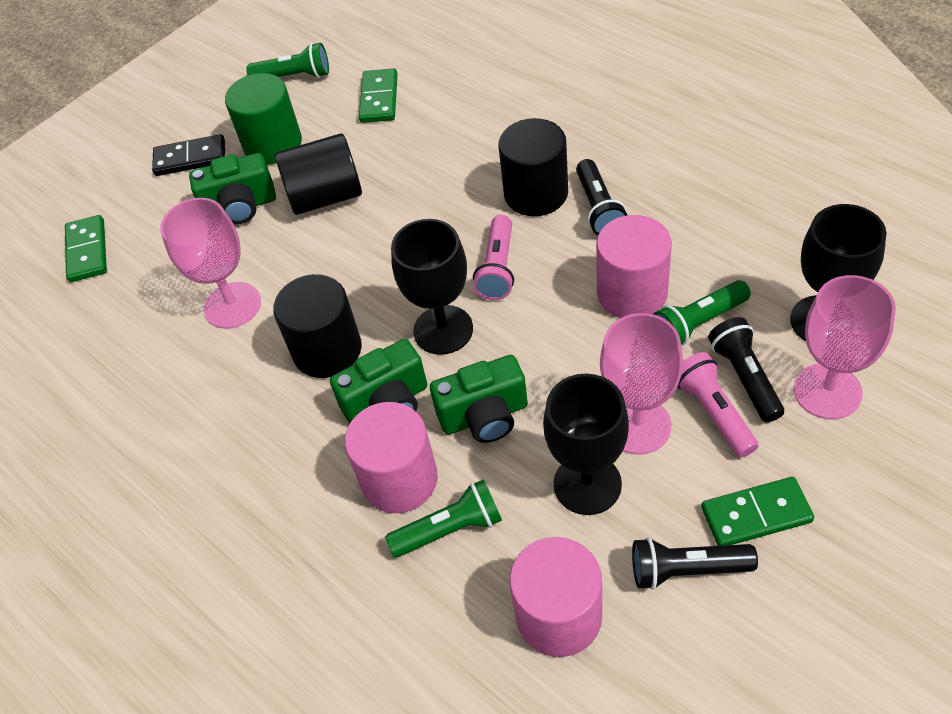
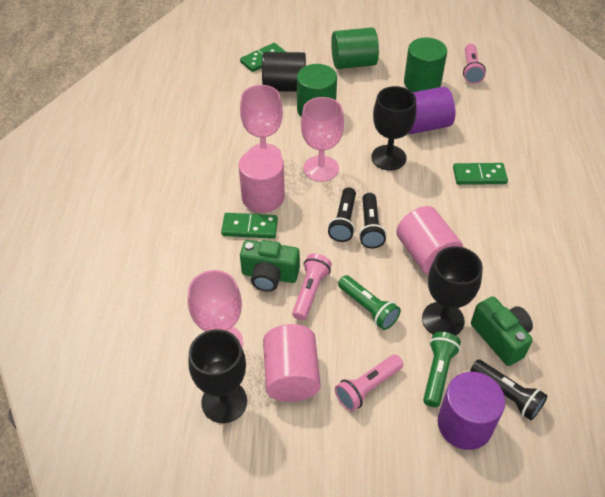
black cylinder: 3 -> 1
black domino: 1 -> 0
green camera: 3 -> 2
green cylinder: 1 -> 3
green flashlight: 3 -> 2
pink flashlight: 2 -> 3
purple cylinder: 0 -> 2

